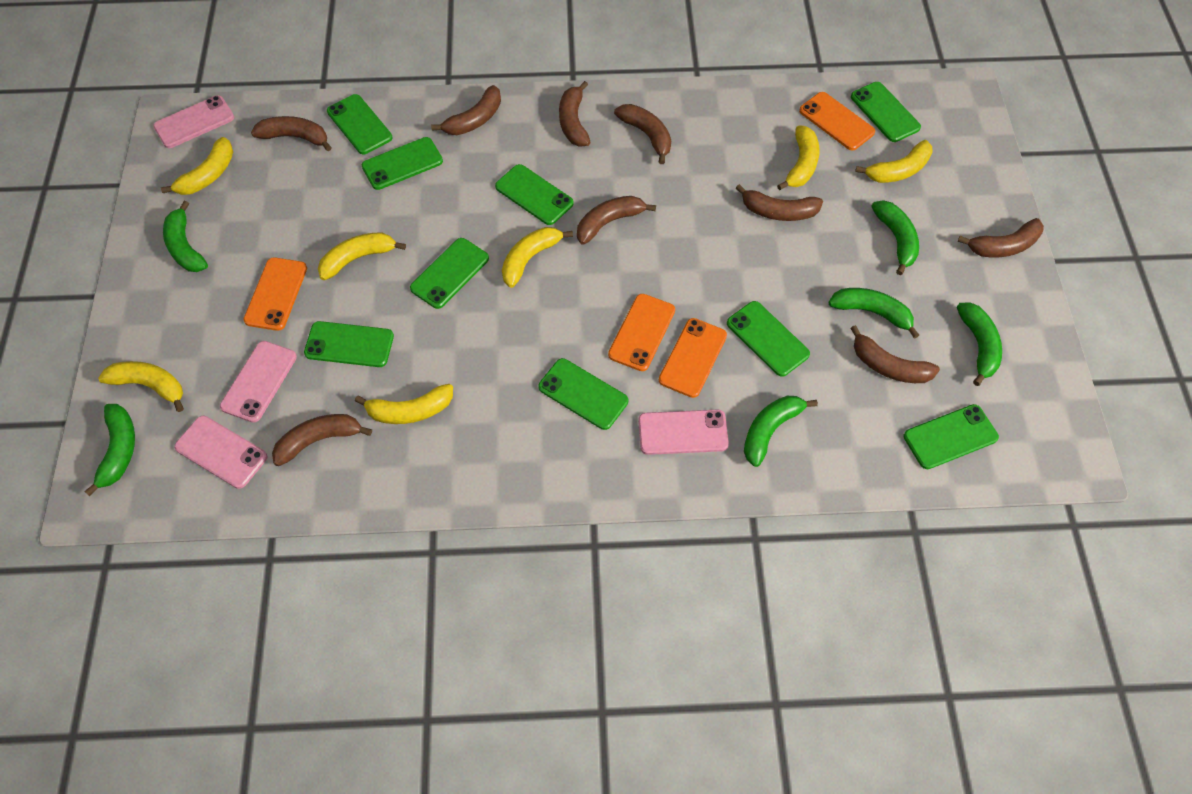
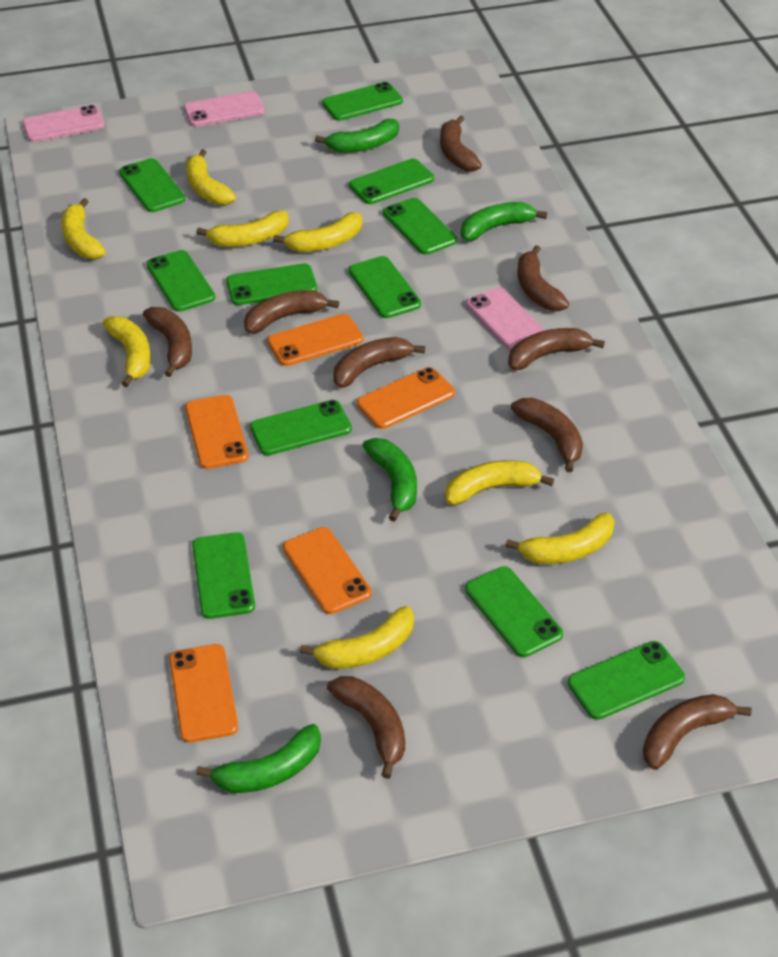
green banana: 6 -> 4
green phone: 9 -> 11
orange phone: 4 -> 5
pink phone: 4 -> 3
yellow banana: 7 -> 8

